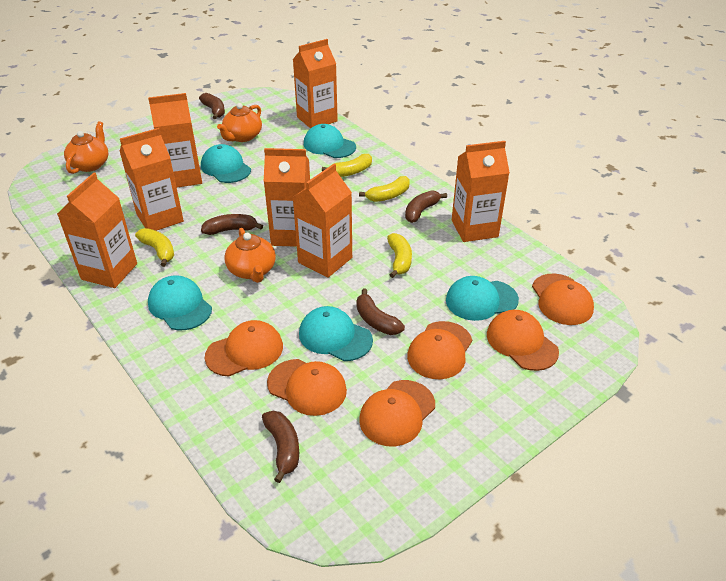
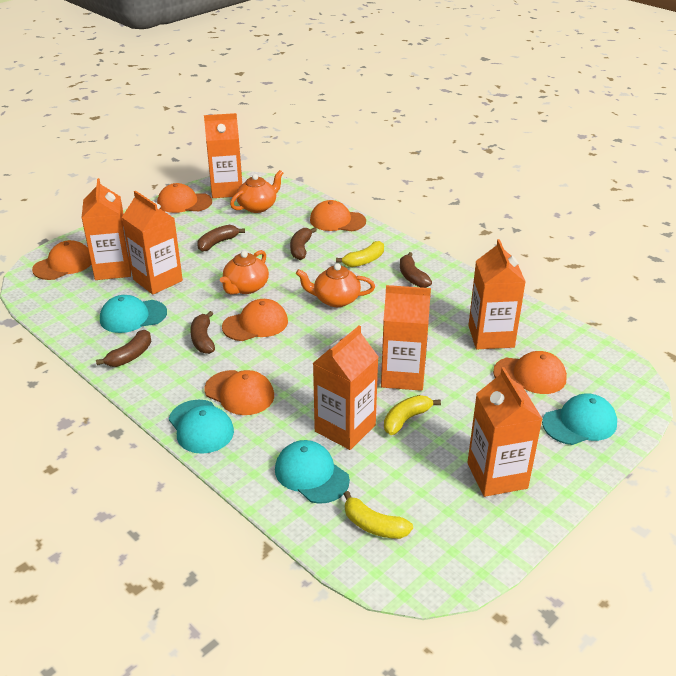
turquoise cap: 5 -> 4
yellow banana: 4 -> 3

